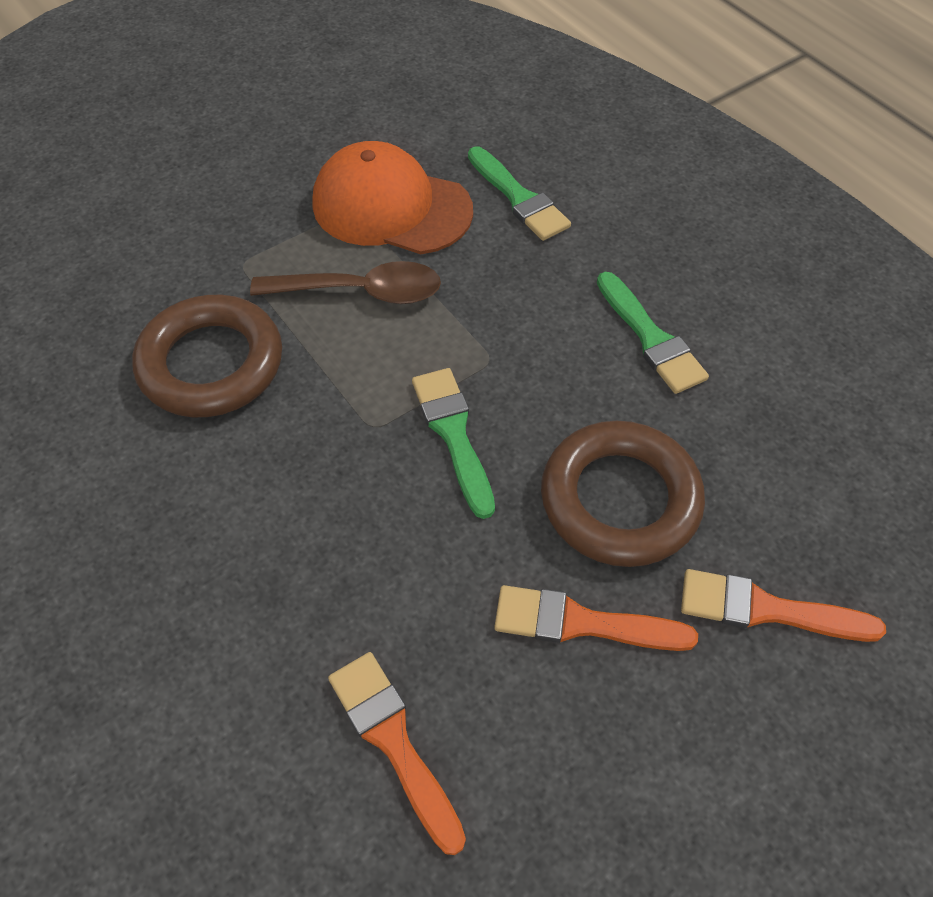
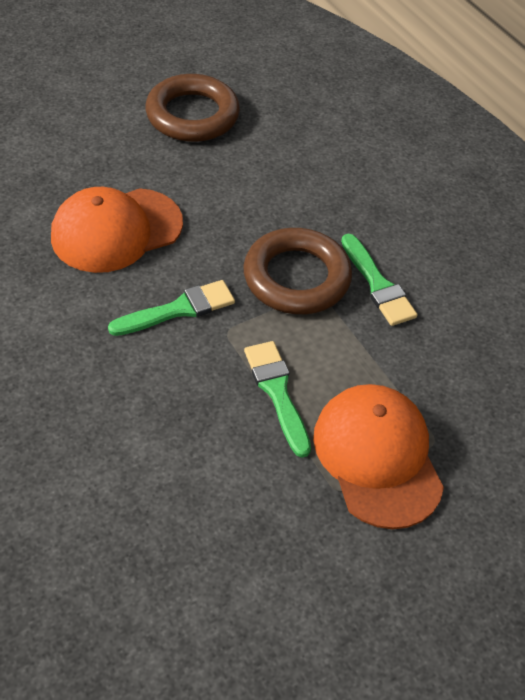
brown spoon: 1 -> 0
orange brush: 3 -> 0
orange cap: 1 -> 2

